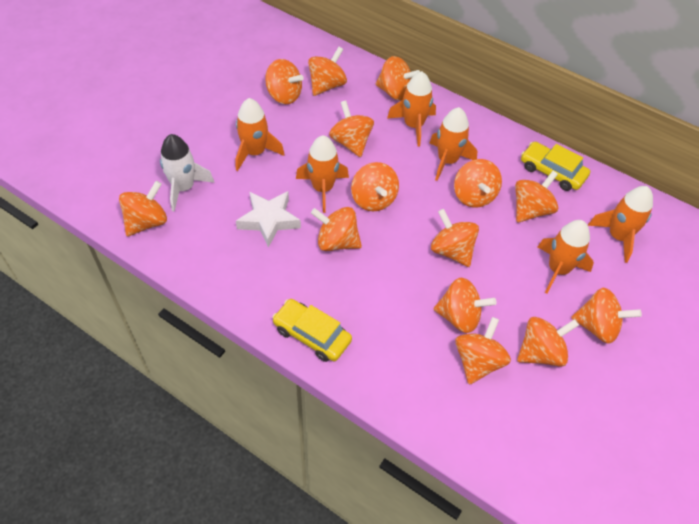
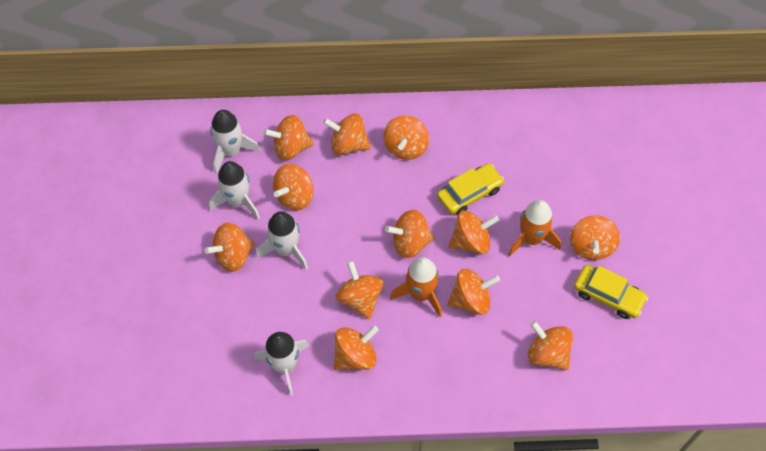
orange rocket: 6 -> 2
orange spinning top: 14 -> 12
white rocket: 1 -> 4
white star: 1 -> 0

